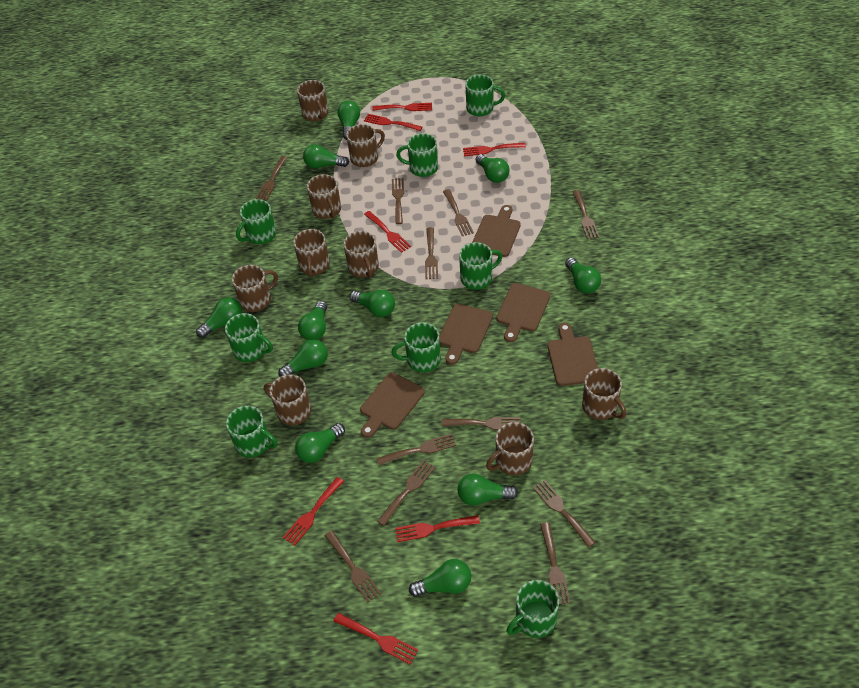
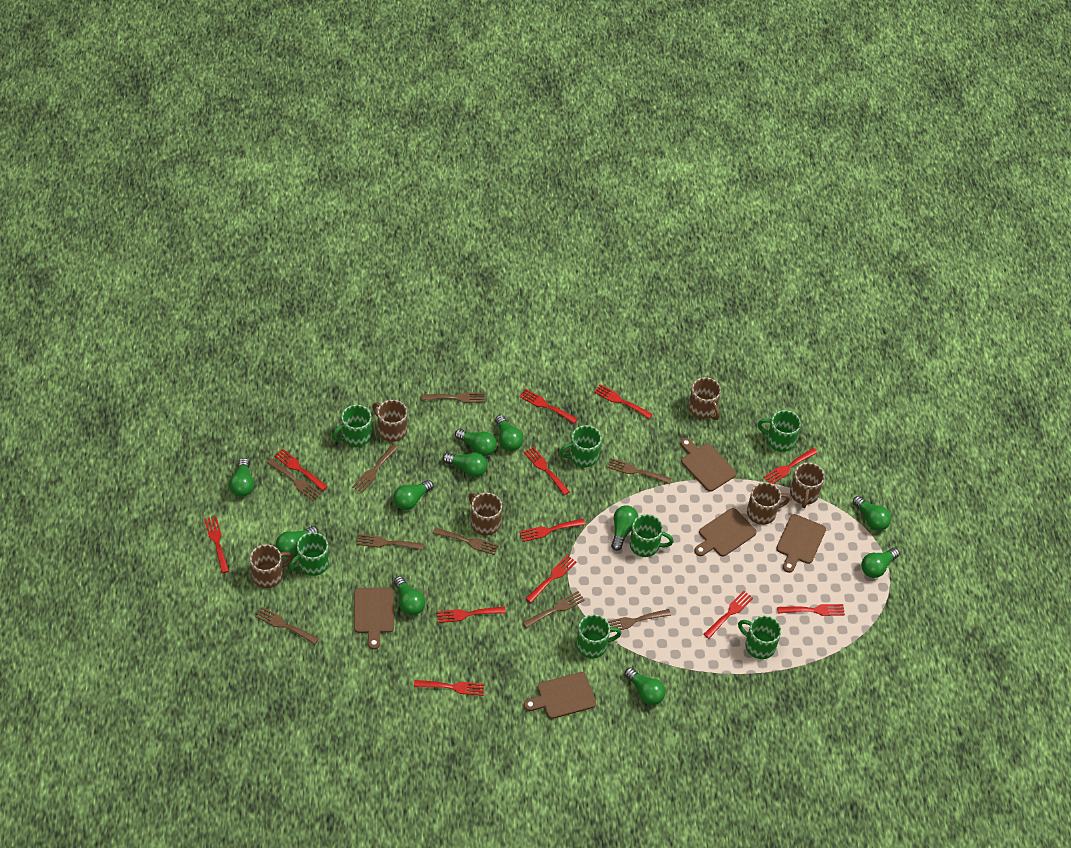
brown fork: 11 -> 9
brown mug: 9 -> 6
green mug: 8 -> 7
red fork: 7 -> 12

